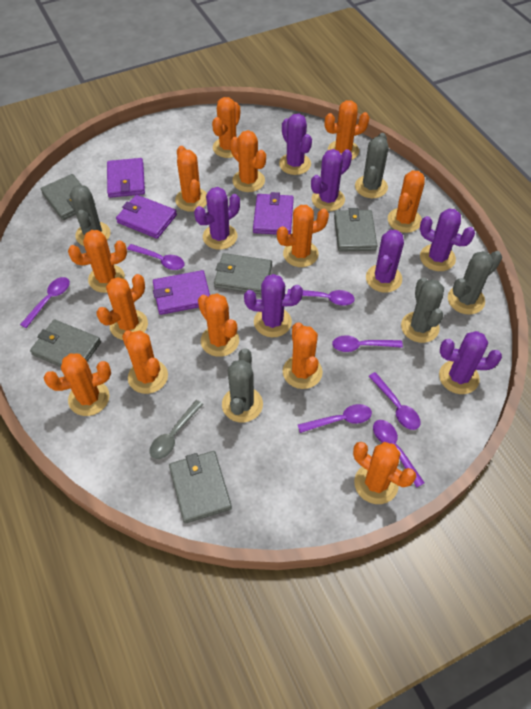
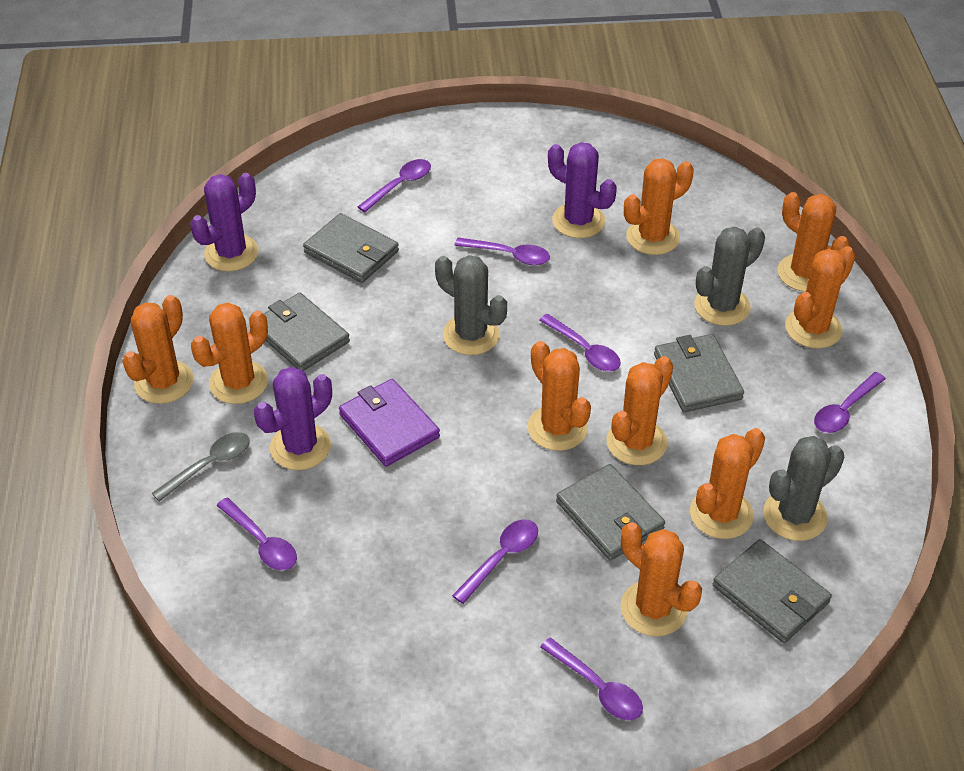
grey cactus: 5 -> 3
orange cactus: 13 -> 9
purple cactus: 7 -> 3
purple wallet: 4 -> 1

